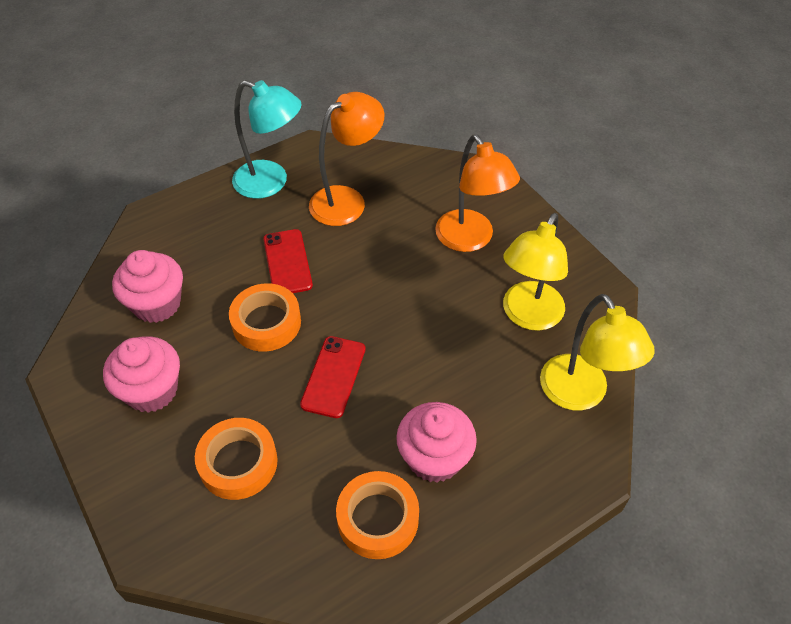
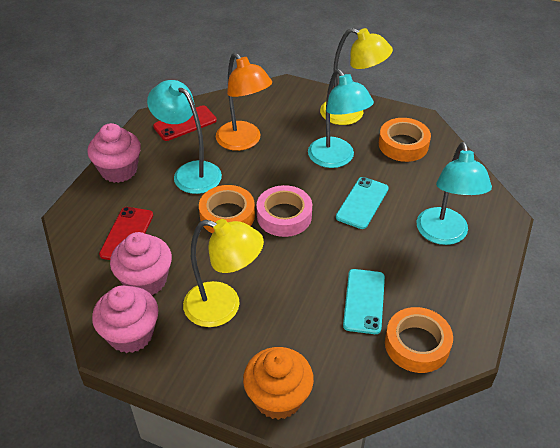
orange cupcake: 0 -> 1
orange lamp: 2 -> 1
pink tape: 0 -> 1
turquoise lamp: 1 -> 3
turquoise phone: 0 -> 2

